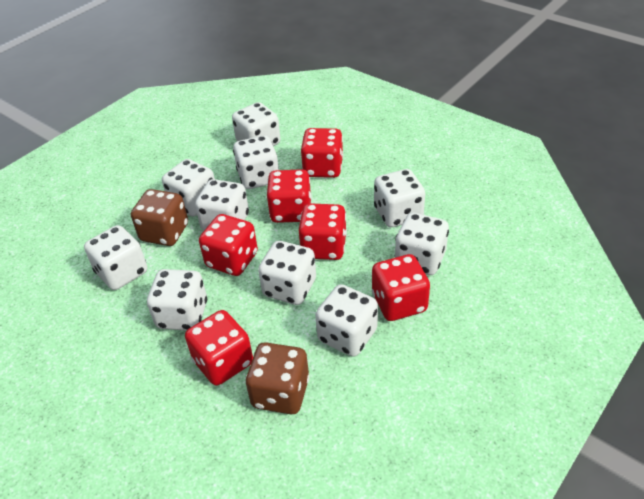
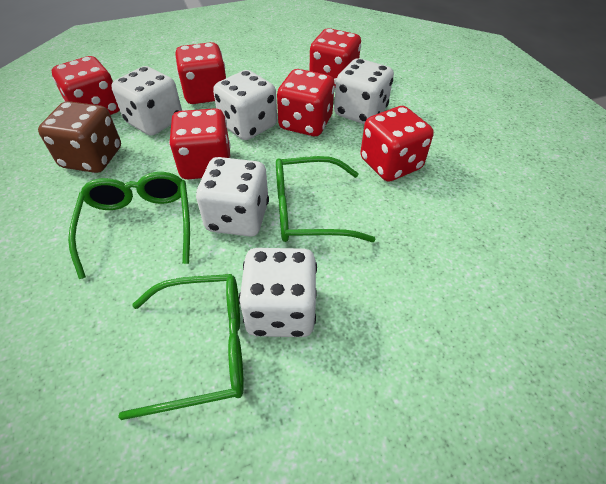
brown dice: 2 -> 1
green glasses: 0 -> 3
white dice: 10 -> 5

